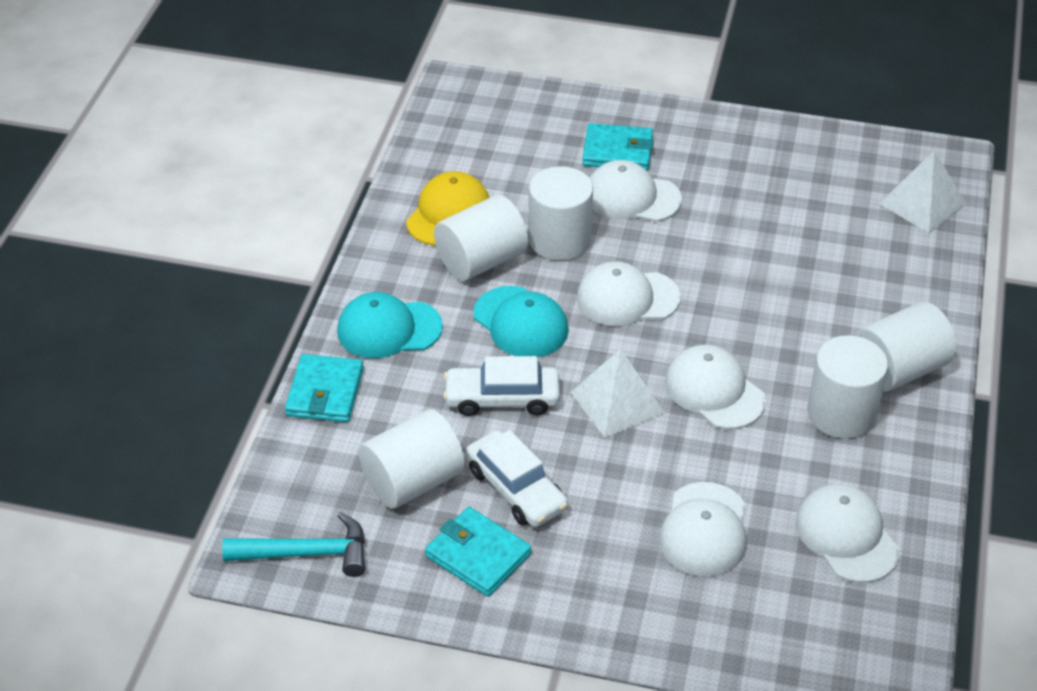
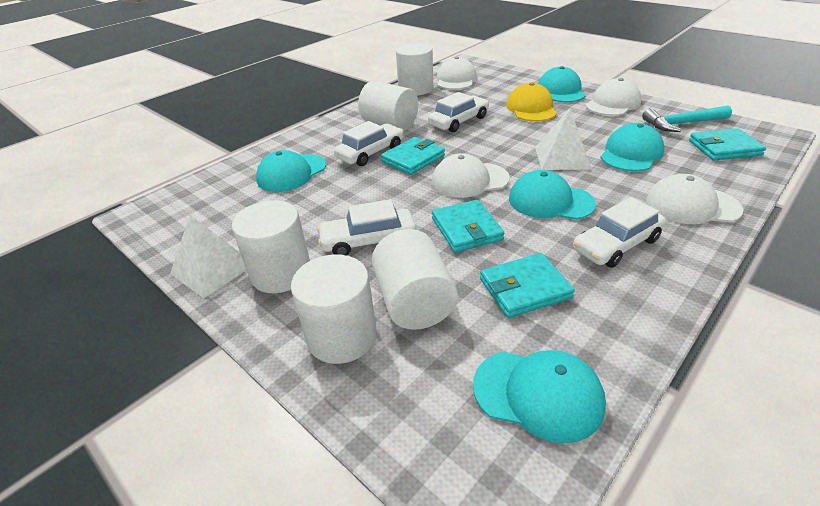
turquoise cap: 2 -> 5
turquoise wallet: 3 -> 4
white cap: 5 -> 4
white car: 2 -> 4

